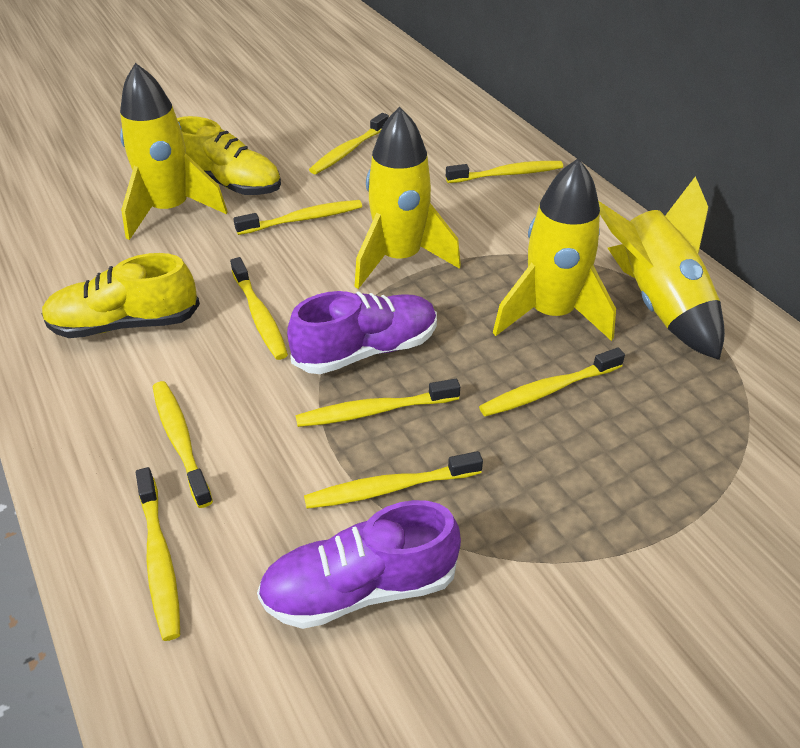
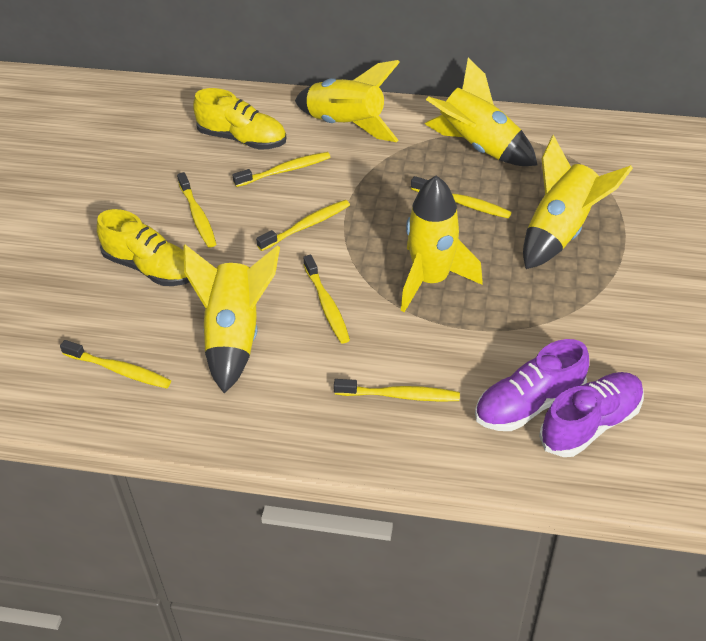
yellow rocket: 4 -> 5
yellow toothbrush: 9 -> 7

